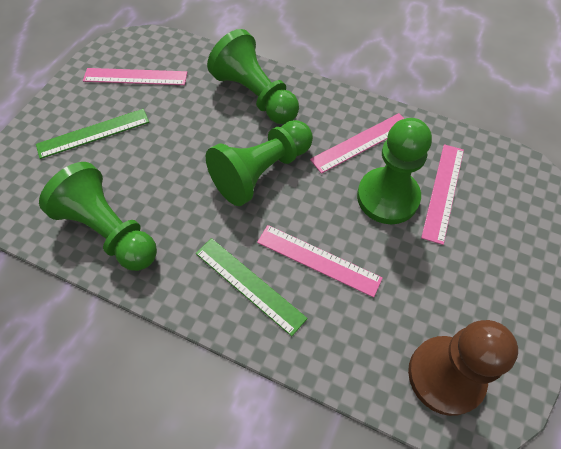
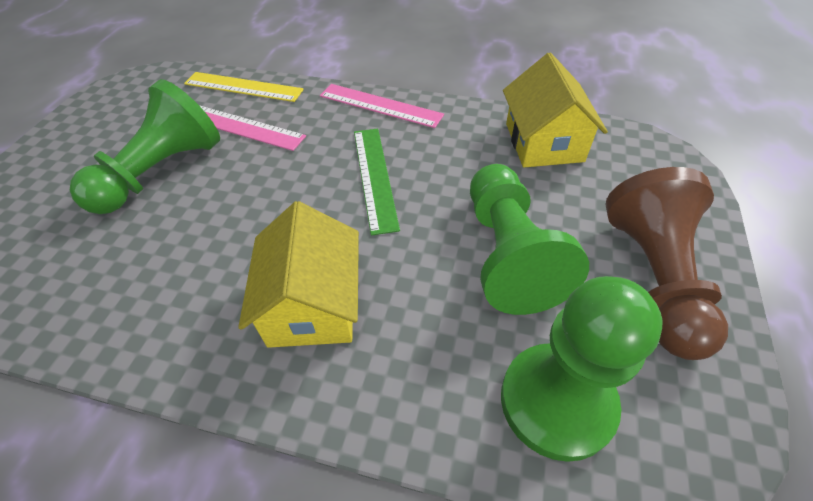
green pawn: 4 -> 3
green ruler: 2 -> 1
pink ruler: 4 -> 2
yellow house: 0 -> 2
yellow ruler: 0 -> 1

